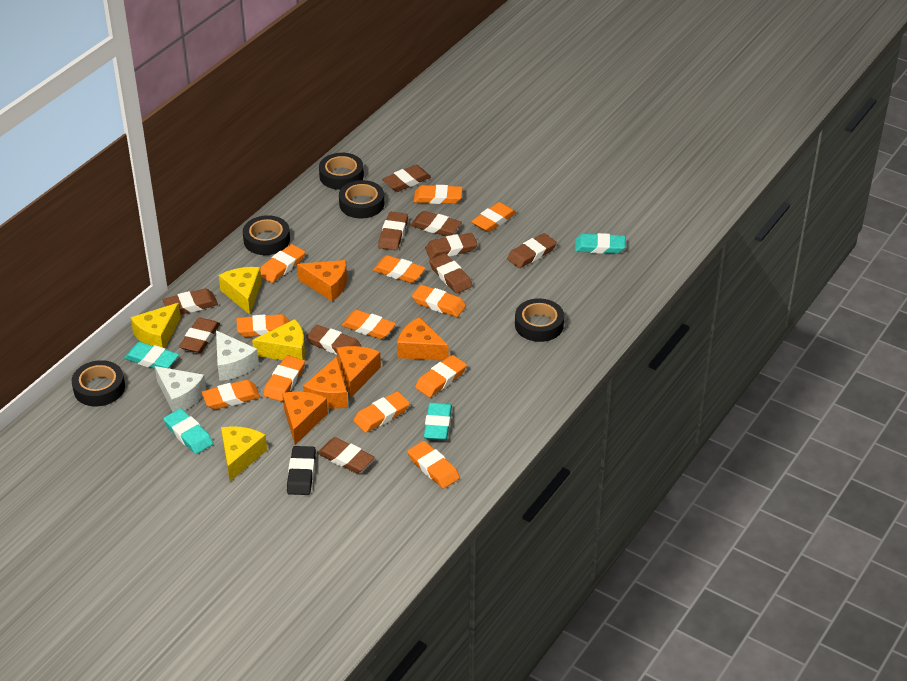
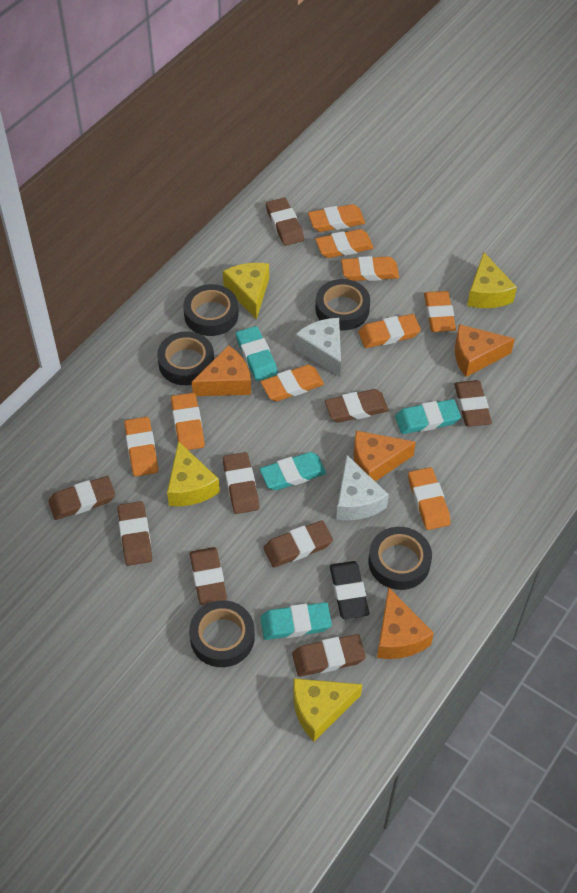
brown eraser: 10 -> 9
orange cheese: 5 -> 4
orange eraser: 12 -> 9

